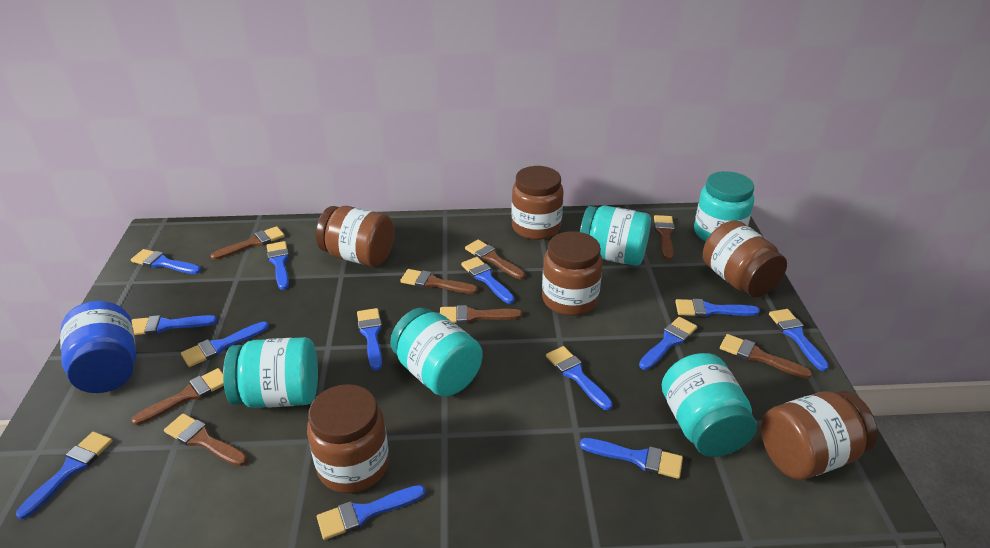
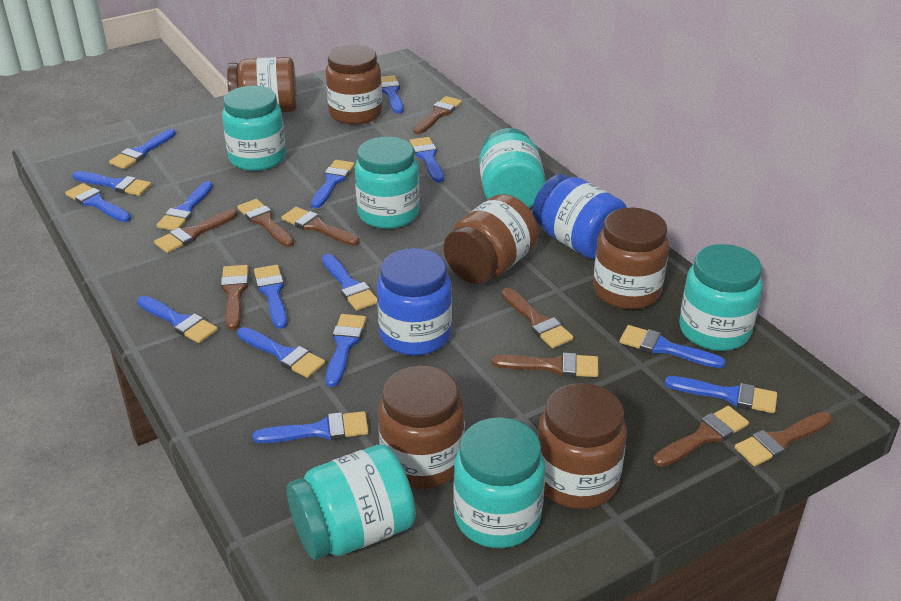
blue brush: 13 -> 15
blue jar: 1 -> 2
brown brush: 8 -> 9
turquoise jar: 5 -> 6

